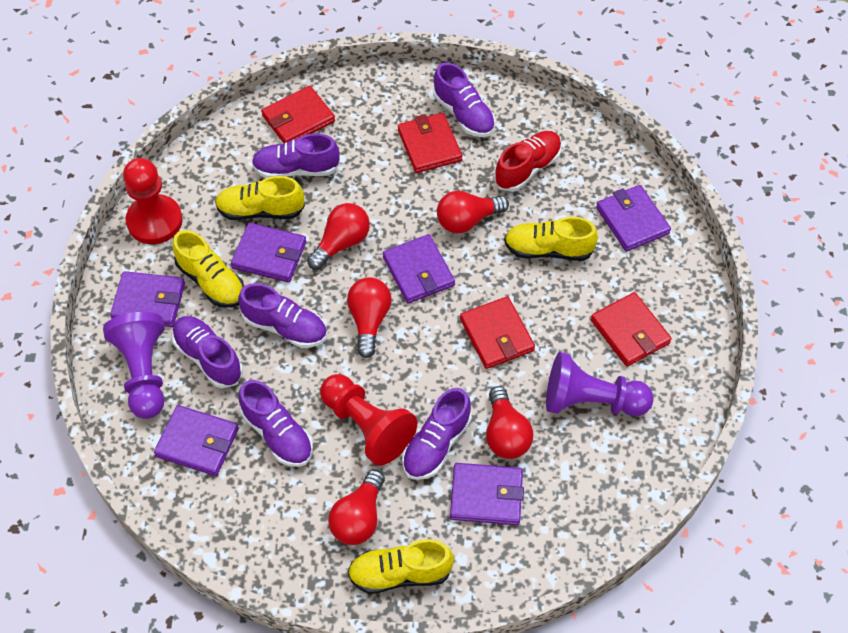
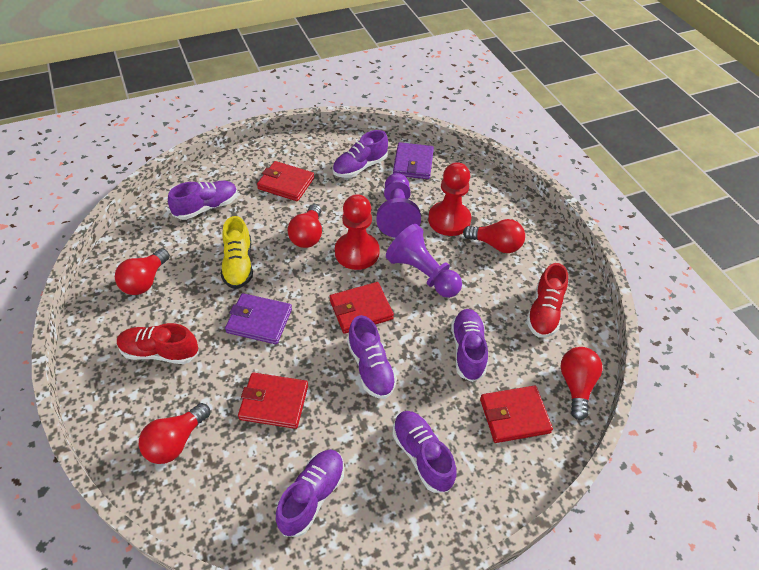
purple wallet: 6 -> 2
red shoe: 1 -> 2
yellow shoe: 4 -> 1

